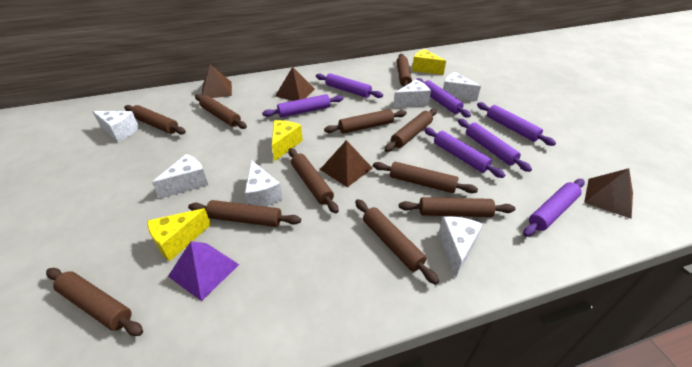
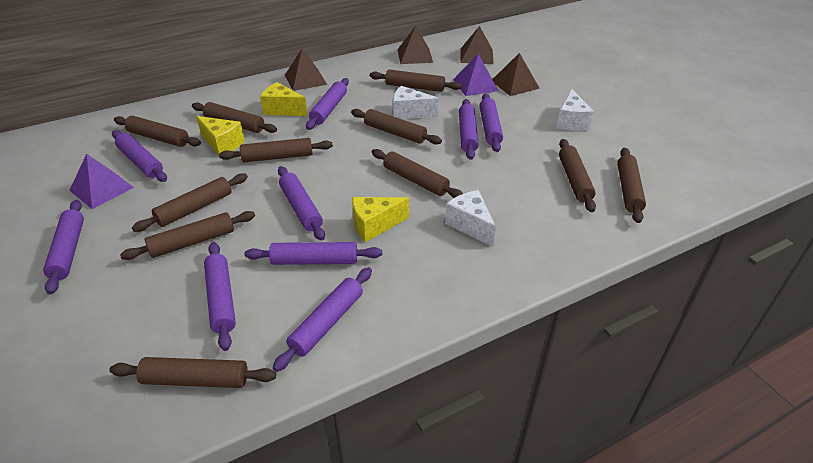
purple pyramid: 1 -> 2
purple rolling pin: 7 -> 9
white cheese: 6 -> 3

